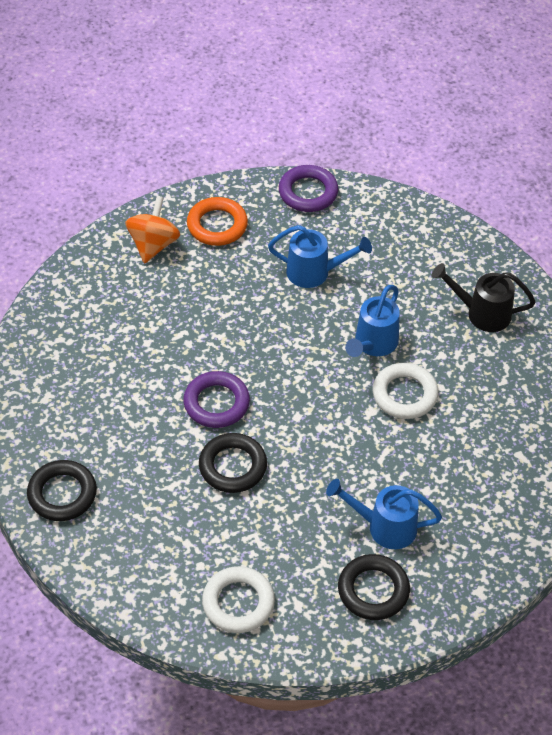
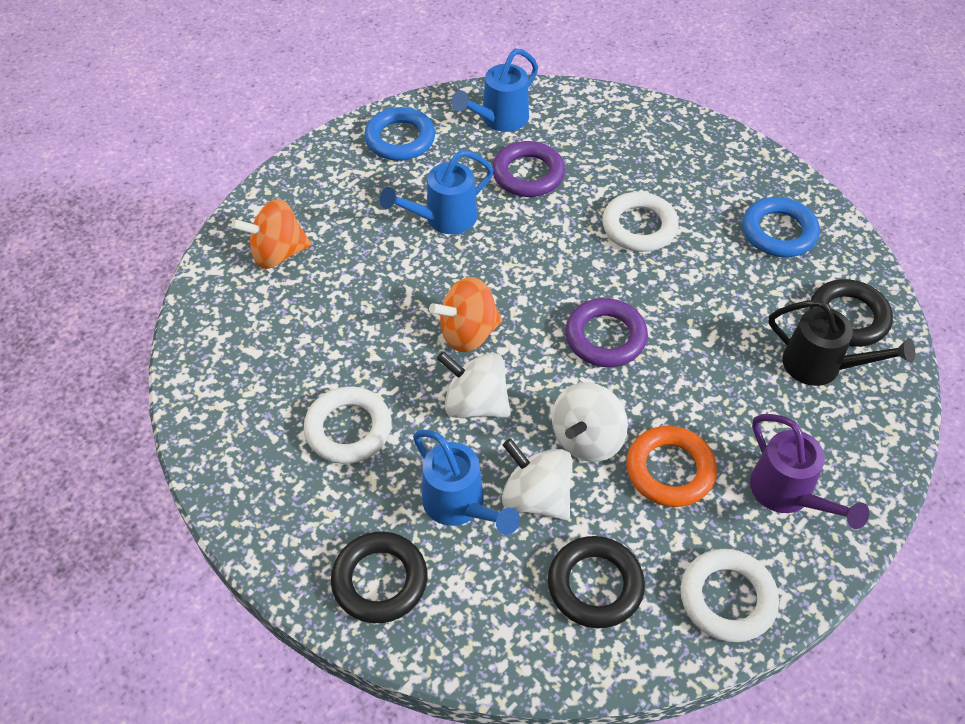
blue ring: 0 -> 2
orange spinning top: 1 -> 2
purple watering can: 0 -> 1
white ring: 2 -> 3
white spinning top: 0 -> 3

